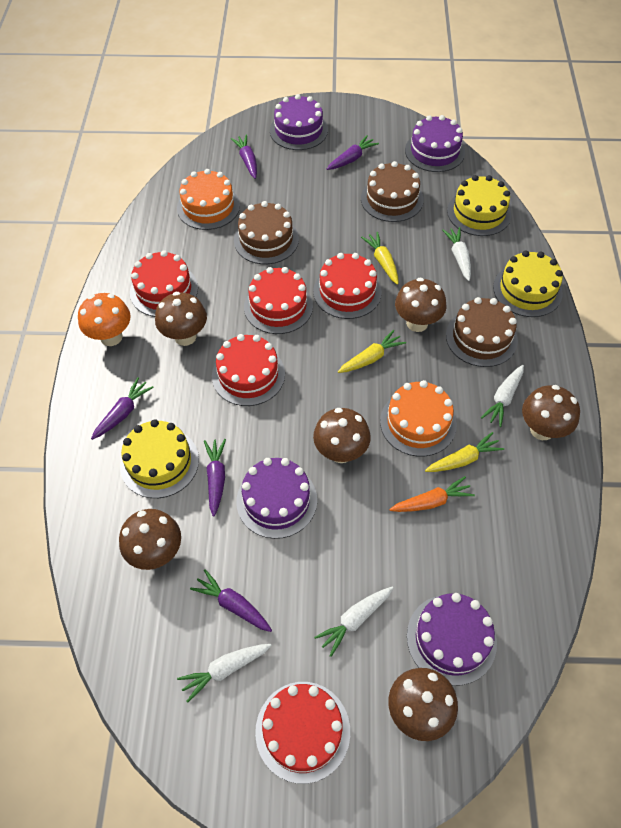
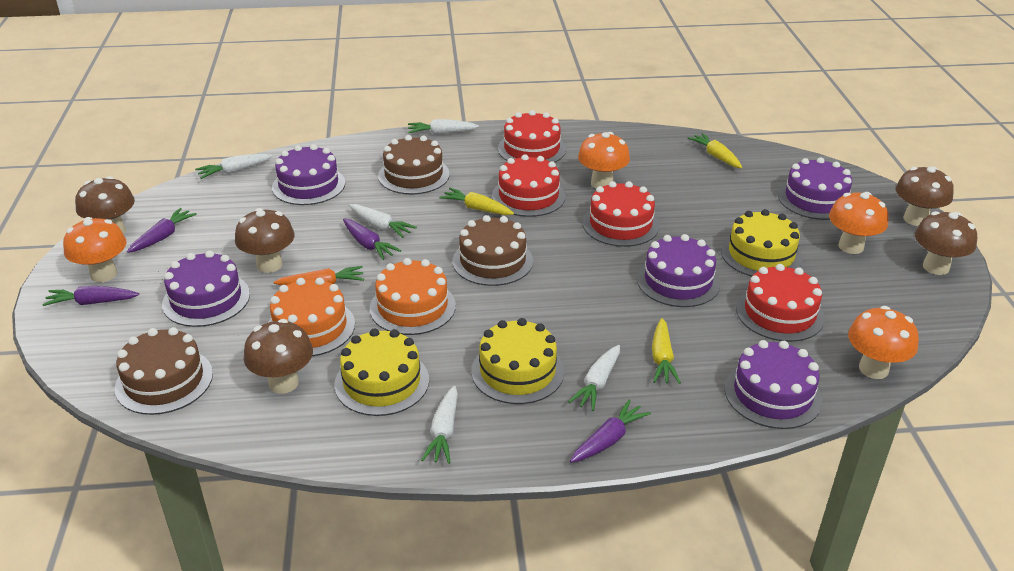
brown mushroom: 6 -> 5
orange mushroom: 1 -> 4
purple cake: 4 -> 5
purple carrot: 5 -> 4
red cake: 5 -> 4
white carrot: 4 -> 5

